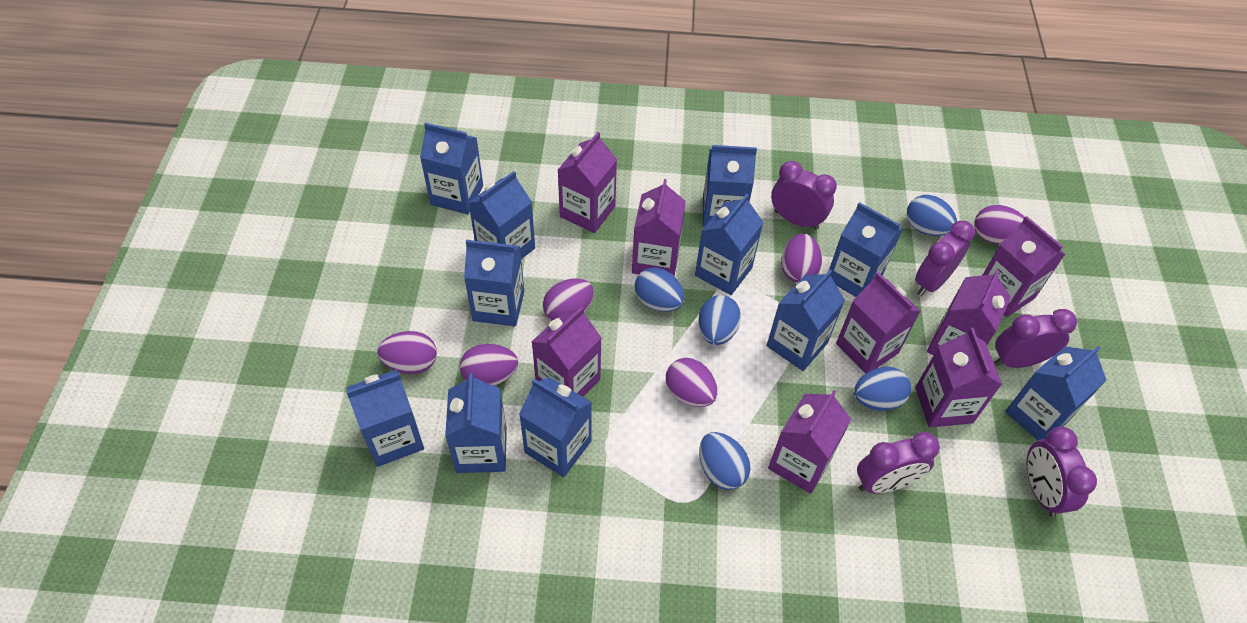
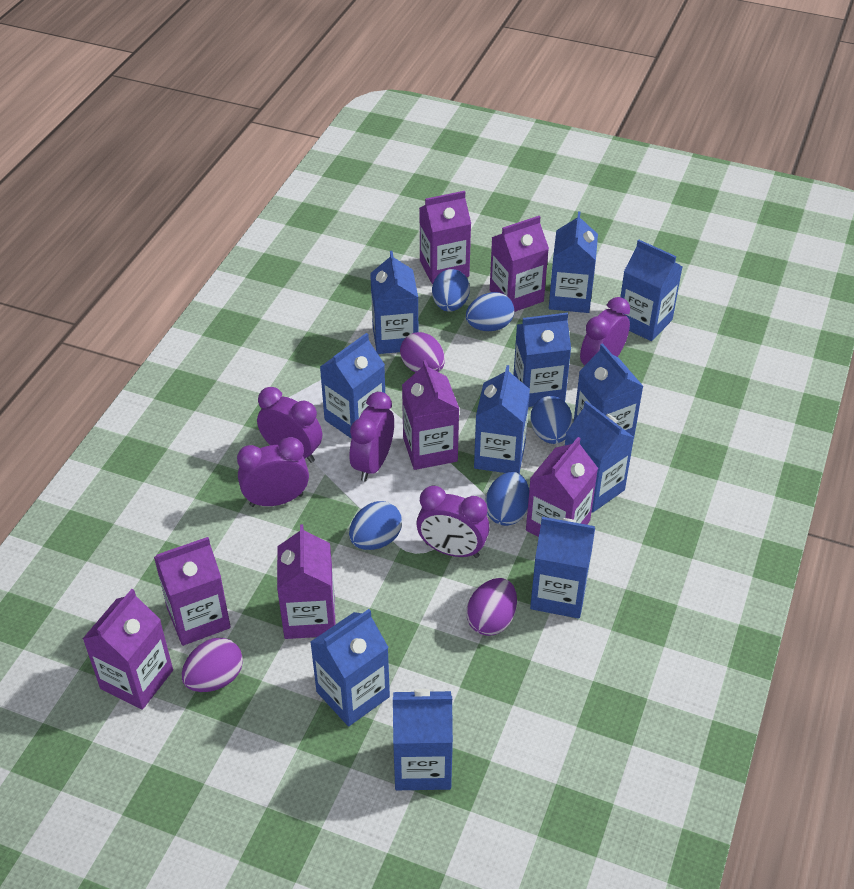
purple carton: 8 -> 7
purple egg: 6 -> 3

